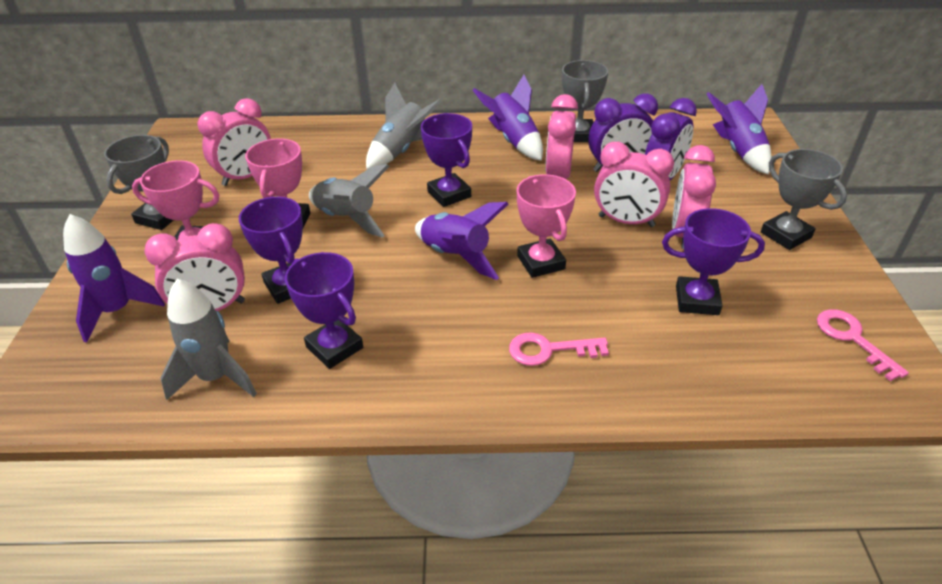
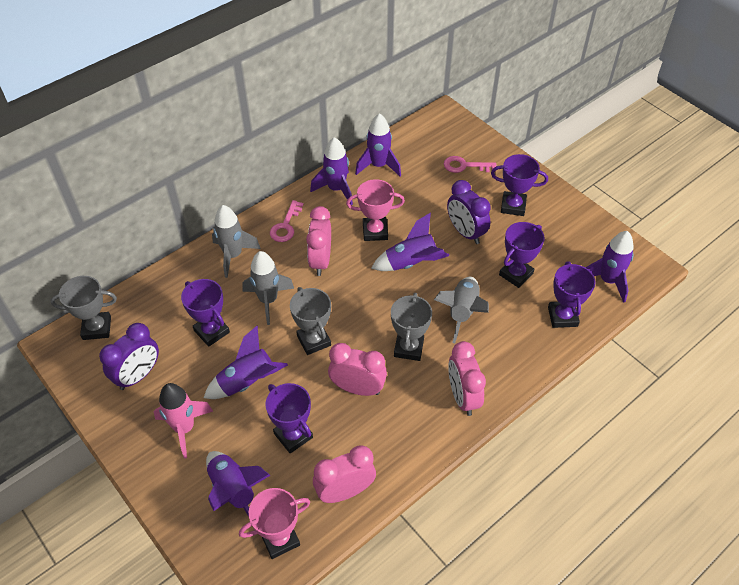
pink clock: 5 -> 4
pink rocket: 0 -> 1
pink trophy: 3 -> 2
purple rocket: 4 -> 6
purple trophy: 4 -> 5

